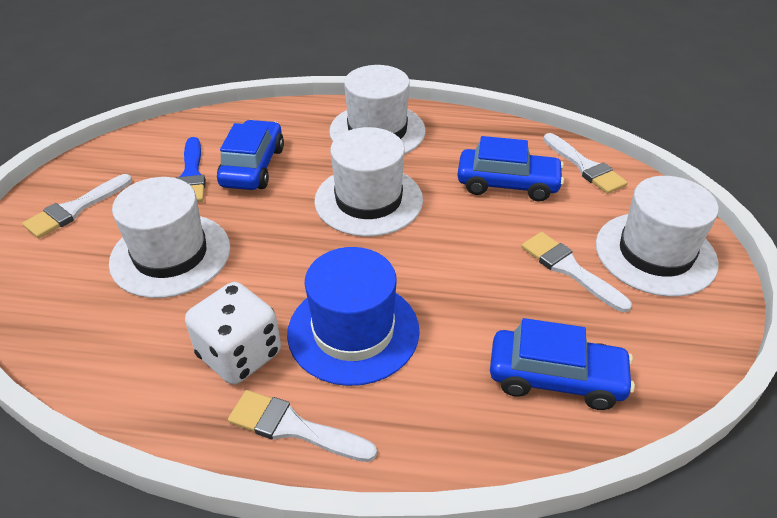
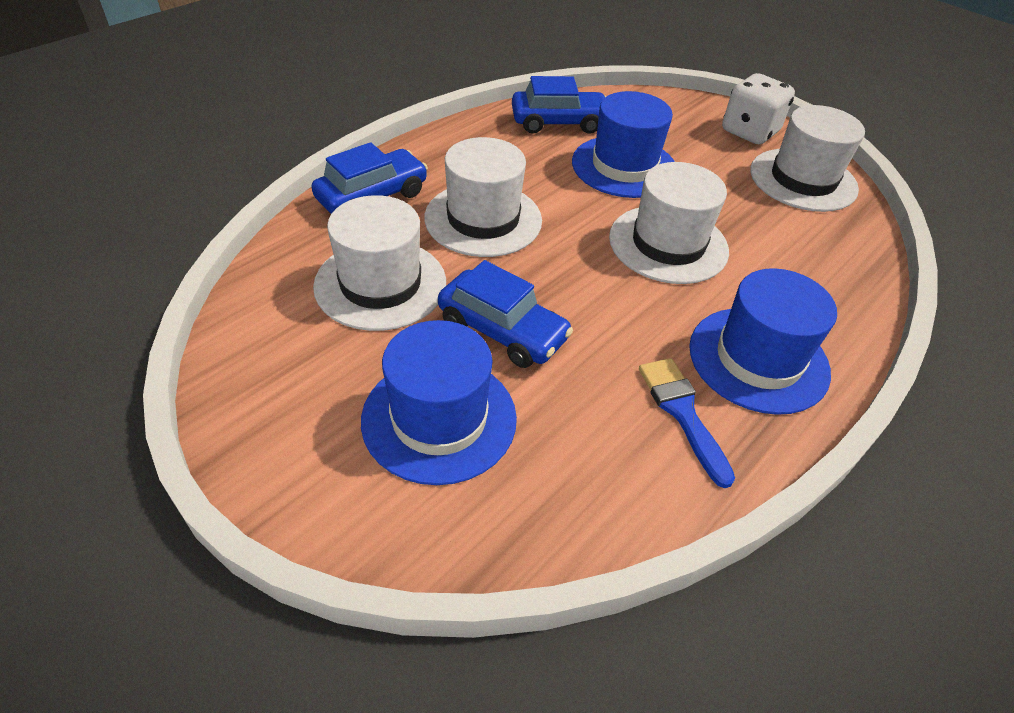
blue hat: 1 -> 3
white brush: 4 -> 0

